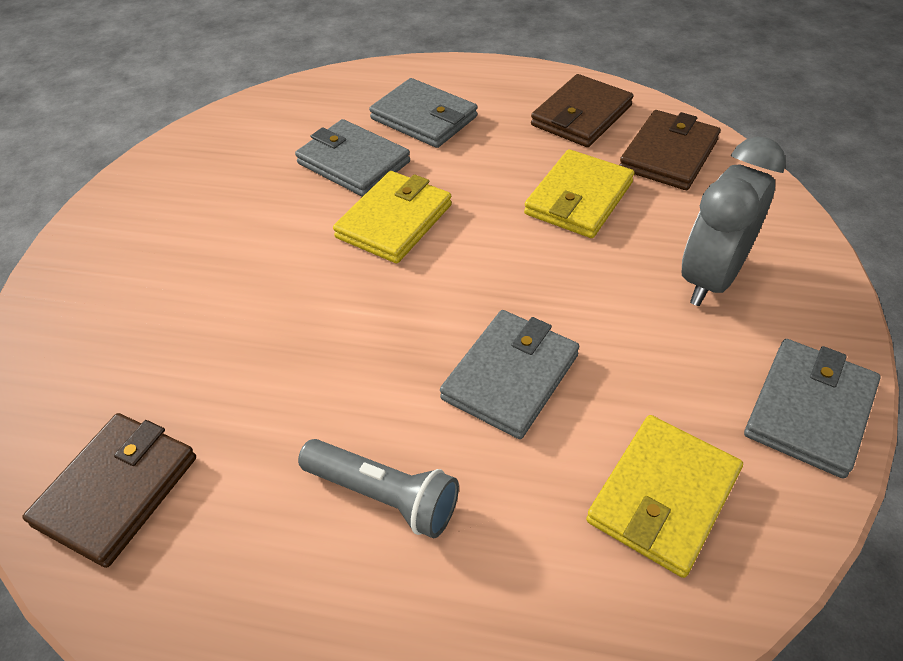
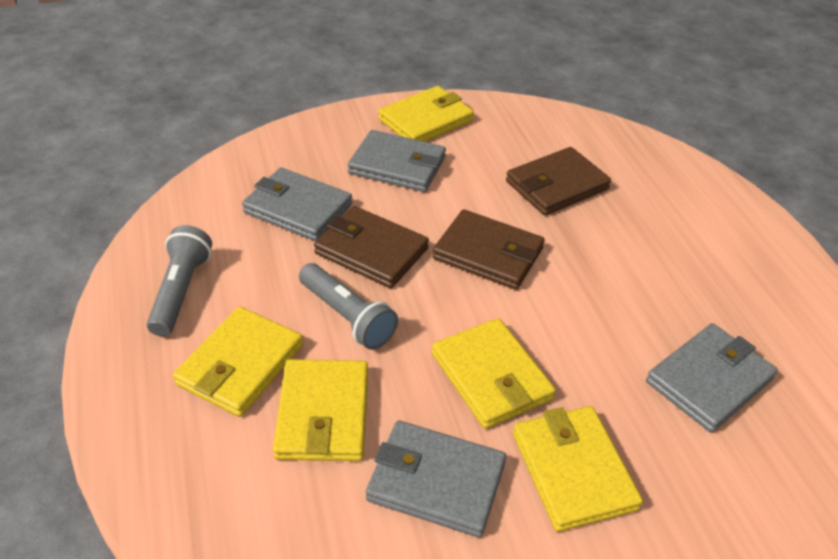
grey clock: 1 -> 0
grey flashlight: 1 -> 2
yellow wallet: 3 -> 5

